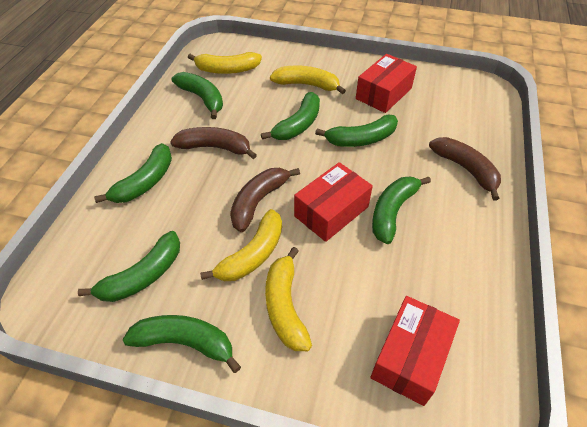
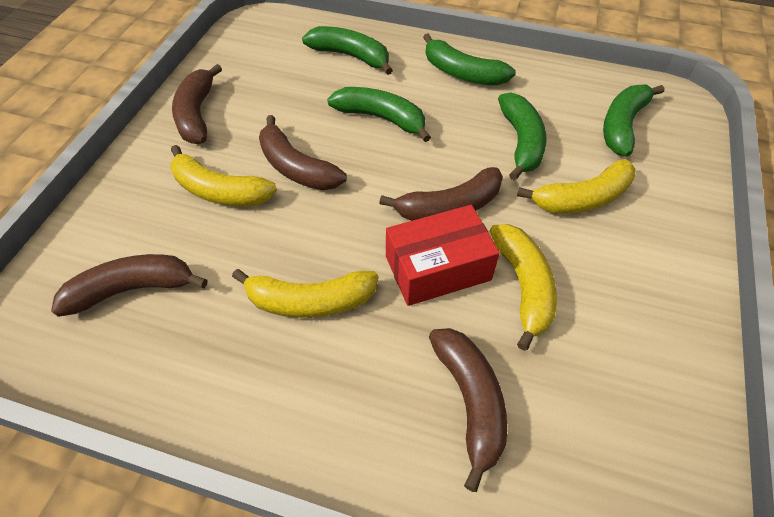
brown banana: 3 -> 5
green banana: 7 -> 5
red box: 3 -> 1

